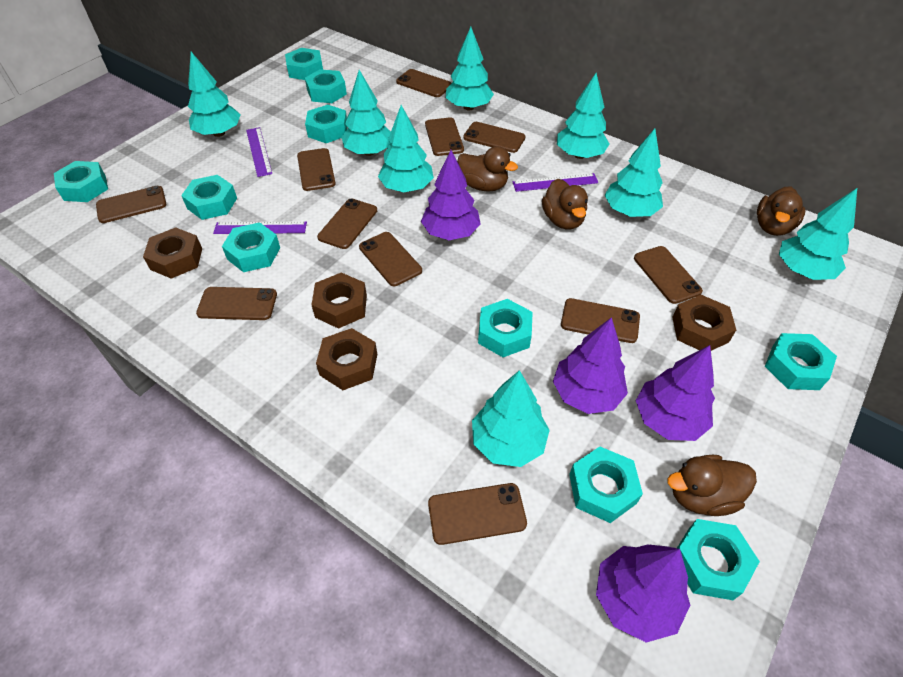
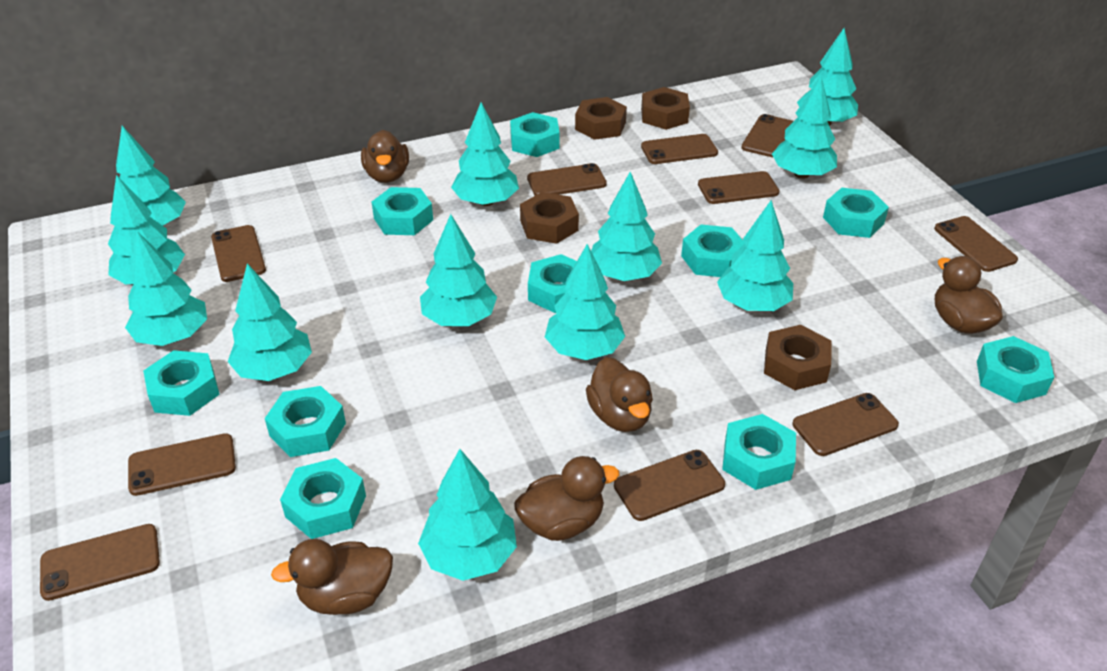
brown duck: 4 -> 5
brown phone: 11 -> 10
purple ruler: 3 -> 0
purple tree: 4 -> 0
turquoise tree: 8 -> 12

